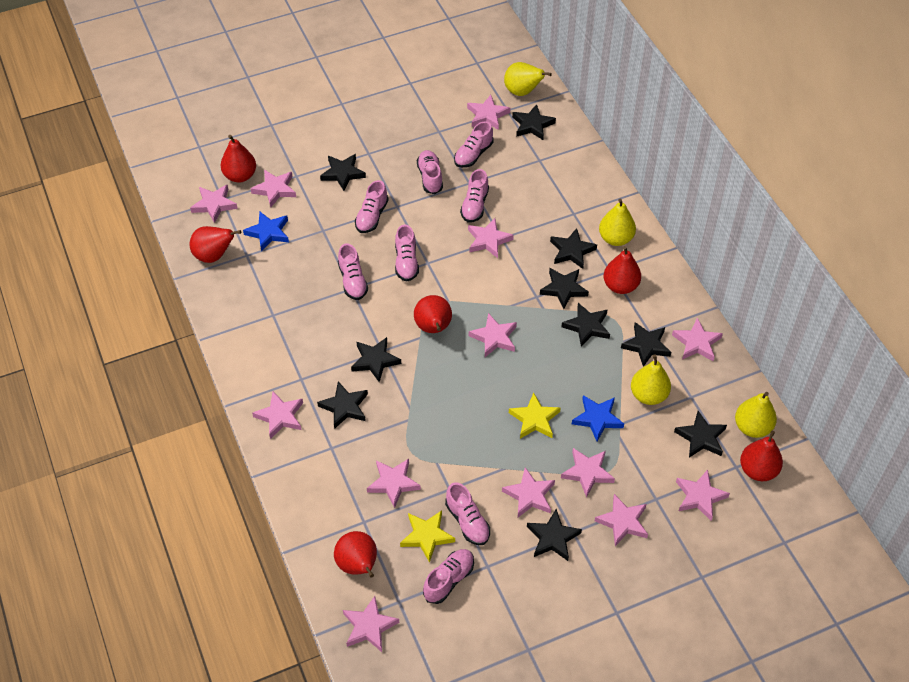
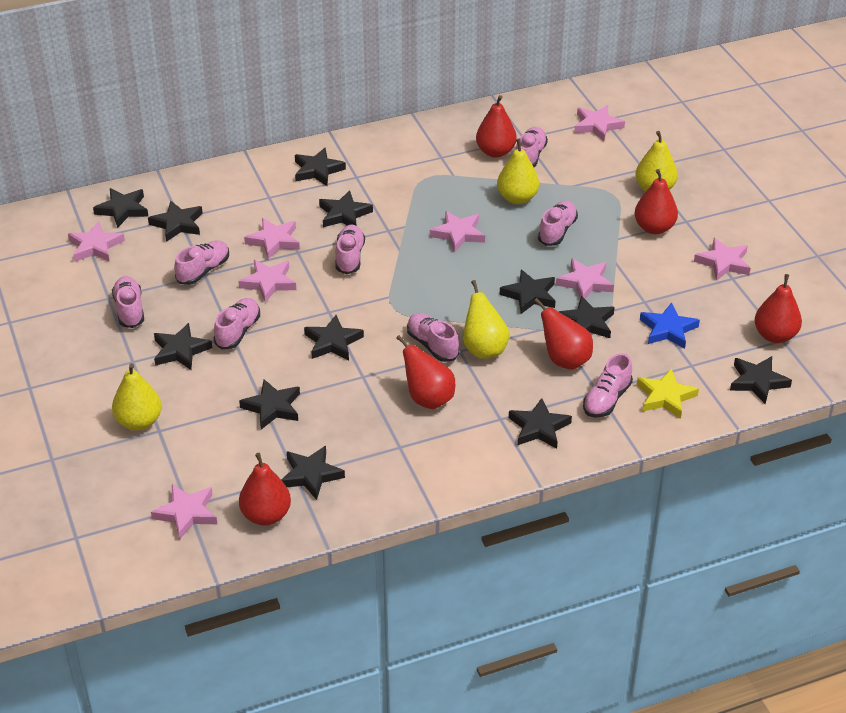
black star: 10 -> 12
blue star: 2 -> 1
pink star: 13 -> 8
yellow star: 2 -> 1

